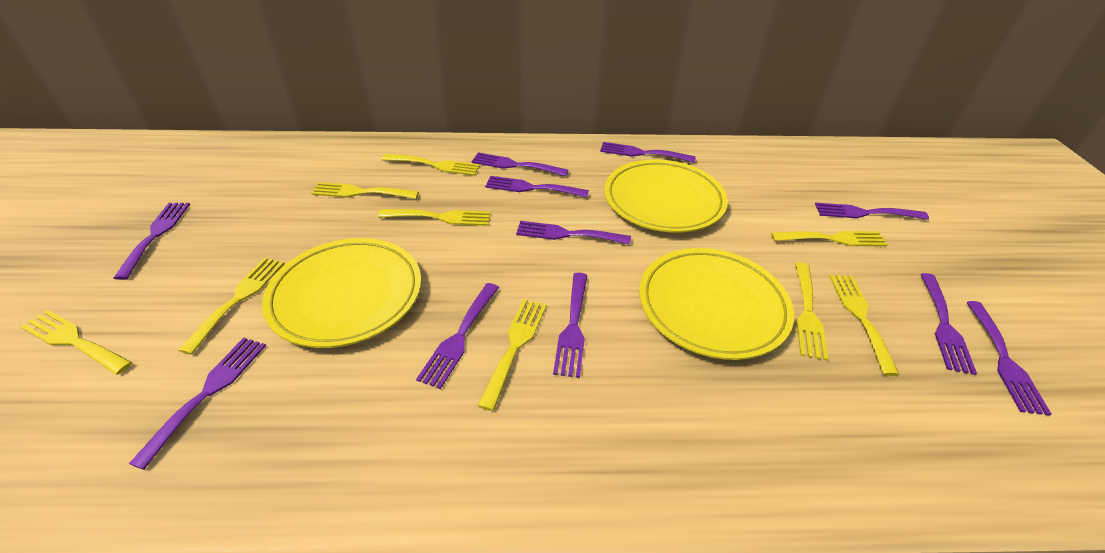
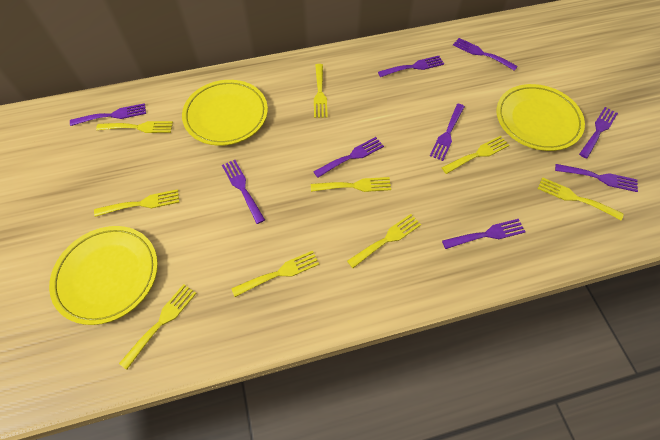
purple fork: 11 -> 9

